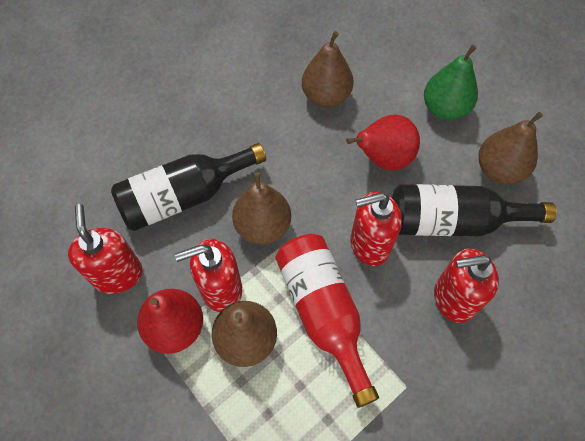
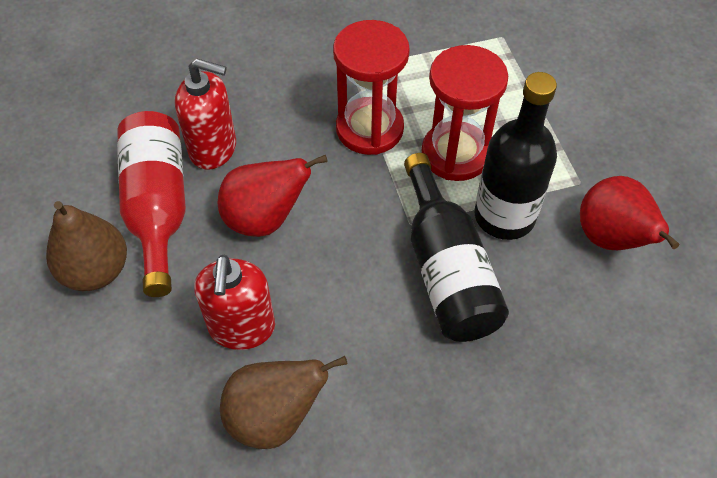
brown pear: 4 -> 2
green pear: 1 -> 0
red hourglass: 0 -> 2
red soap dispenser: 4 -> 2

